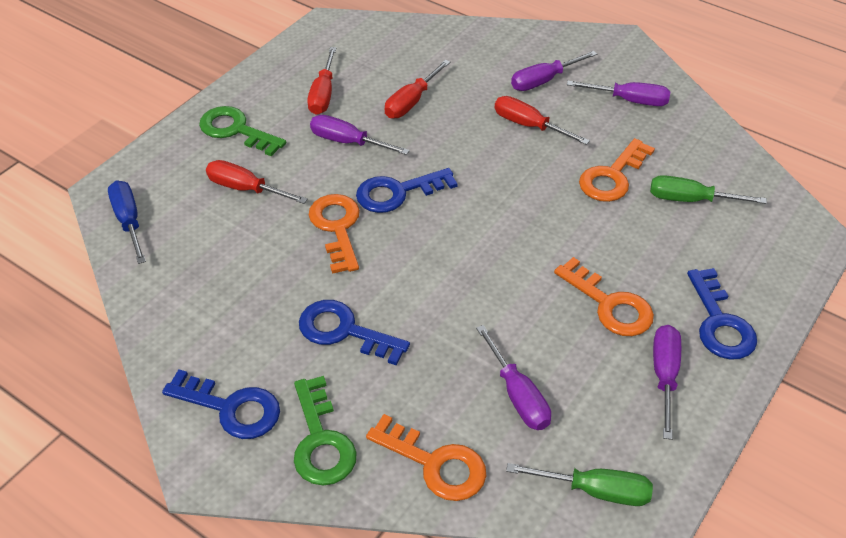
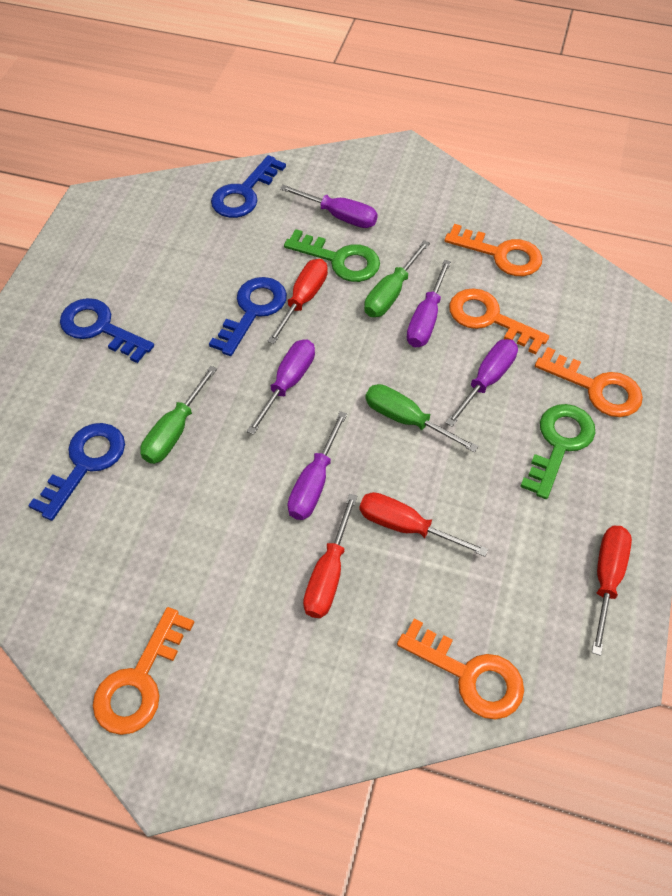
blue screwdriver: 1 -> 0
green screwdriver: 2 -> 3
orange key: 4 -> 5

